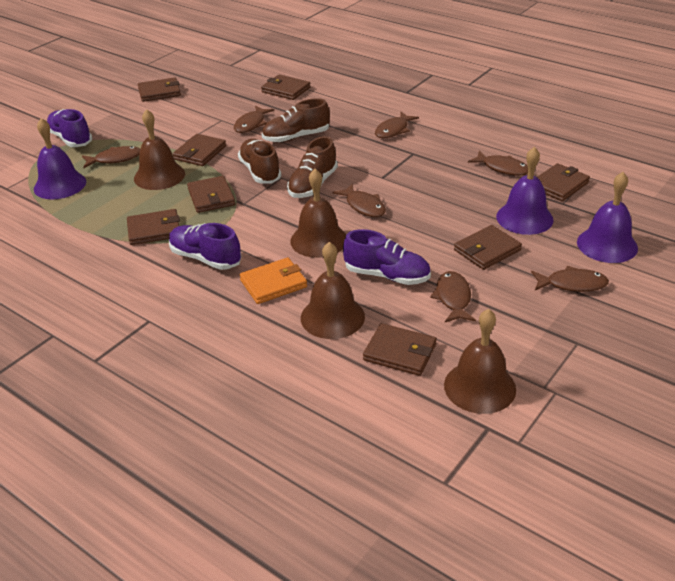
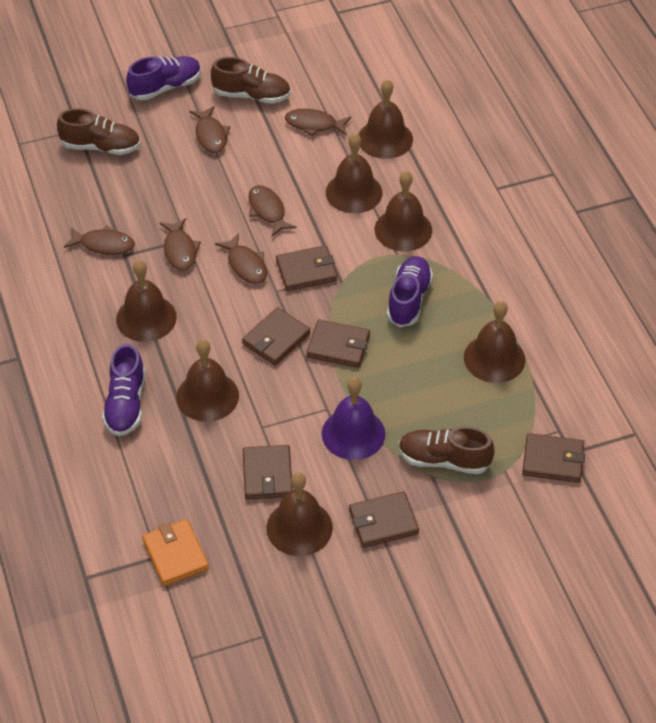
brown bell: 4 -> 7
brown fish: 7 -> 6
brown wallet: 8 -> 6
purple bell: 3 -> 1

